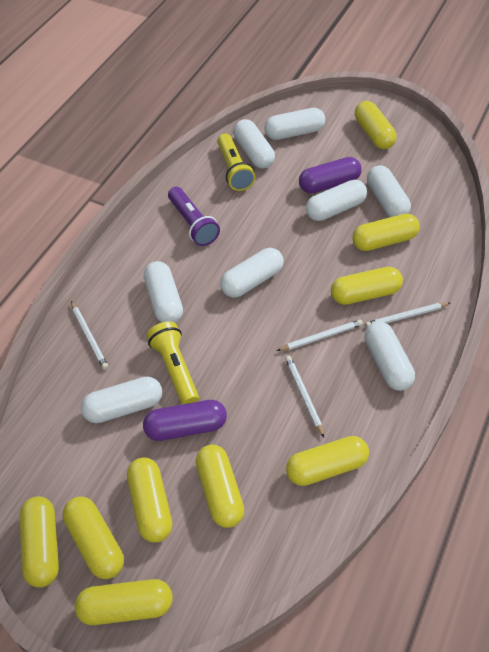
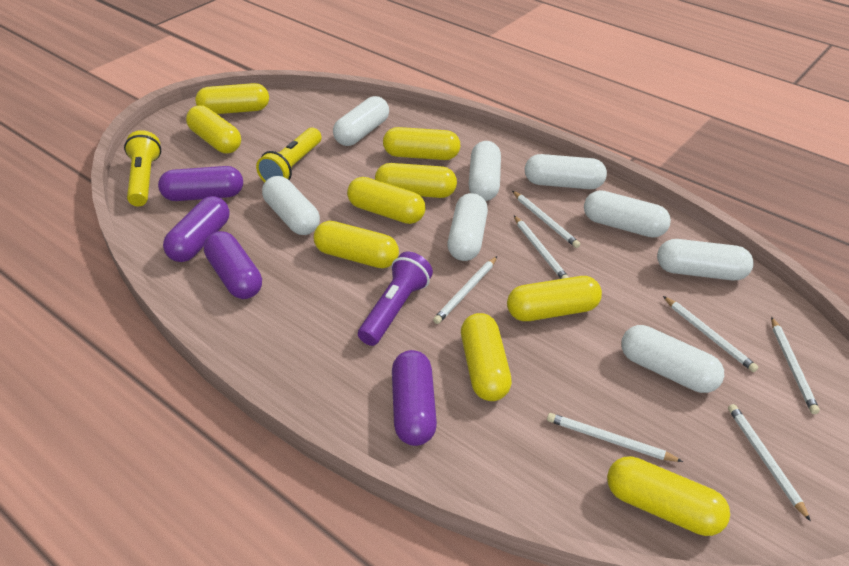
purple capsule: 2 -> 4
white pencil: 4 -> 7

